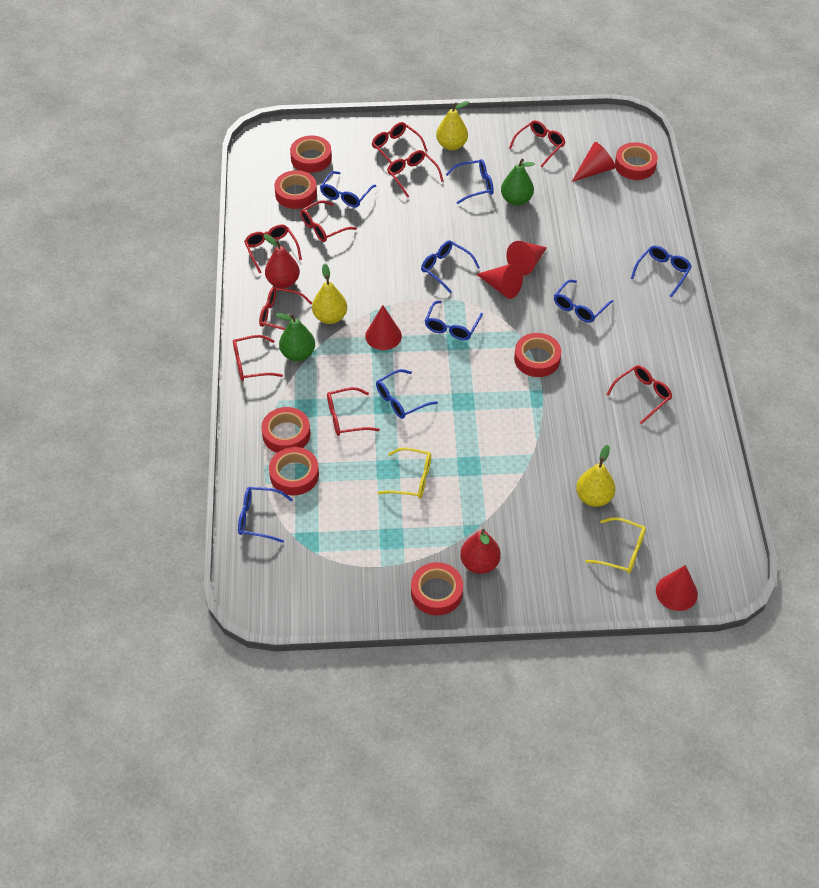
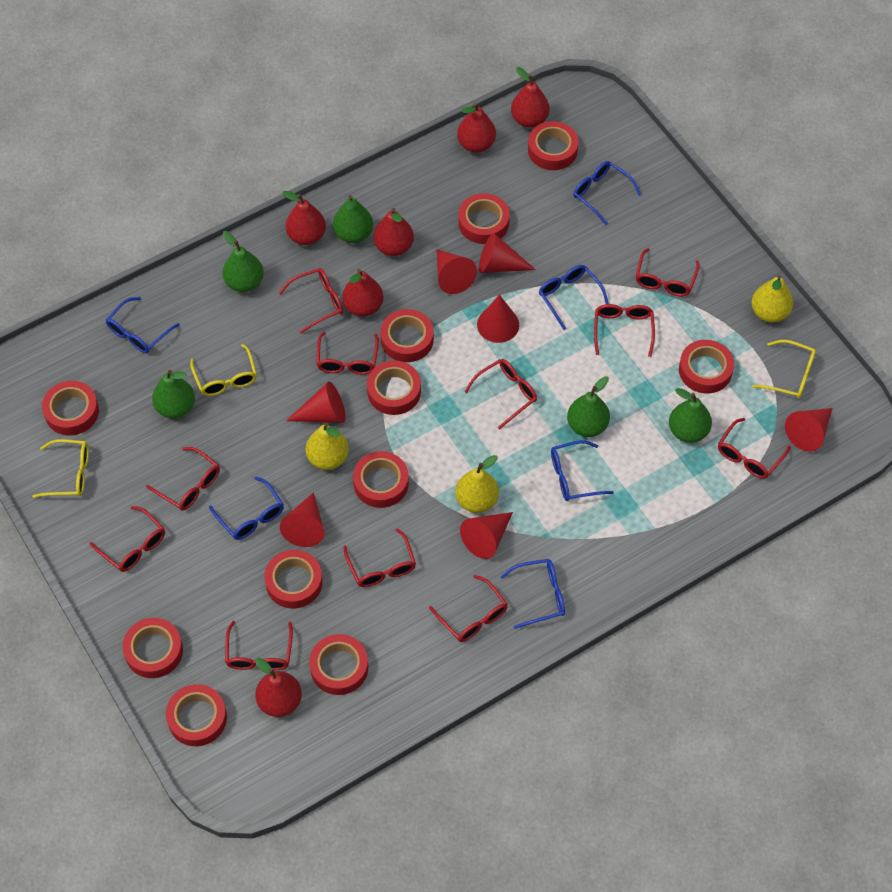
blue glasses: 8 -> 6
green pear: 2 -> 5
red cone: 5 -> 7
red glasses: 9 -> 11
red pear: 2 -> 6
red tape: 7 -> 11
yellow glasses: 2 -> 3

